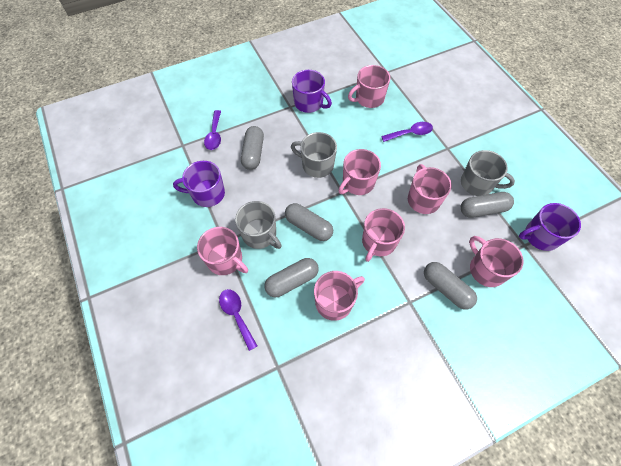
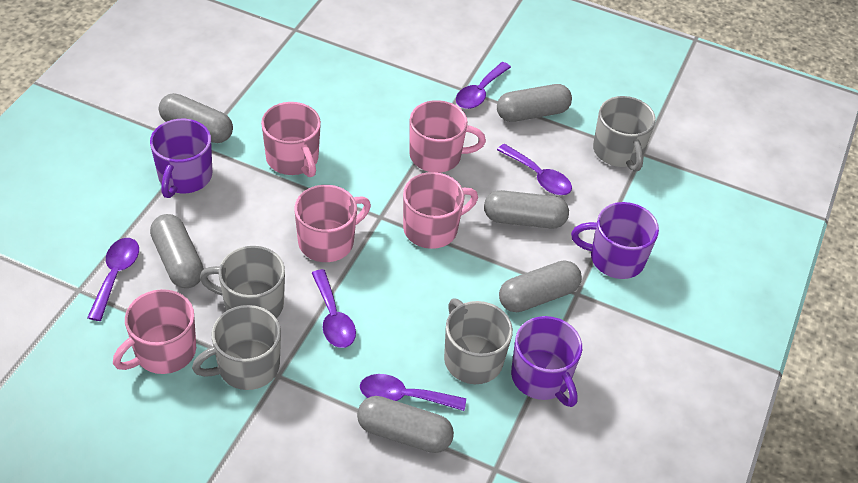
grey capsule: 5 -> 6
grey mug: 3 -> 4
pink mug: 7 -> 5
purple spoon: 3 -> 5

